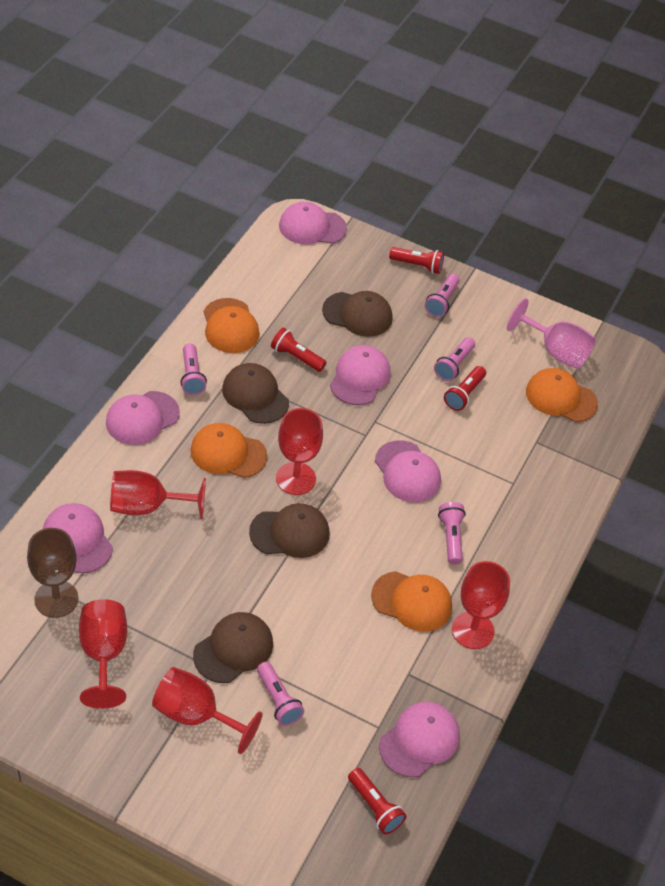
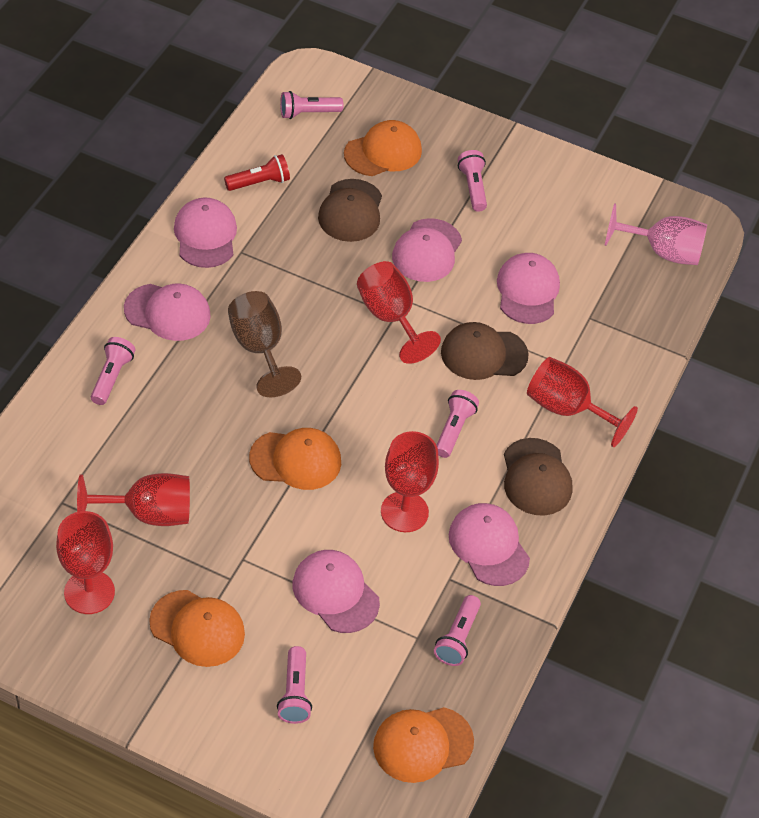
brown cap: 4 -> 3
pink flashlight: 5 -> 6
red flashlight: 4 -> 1

